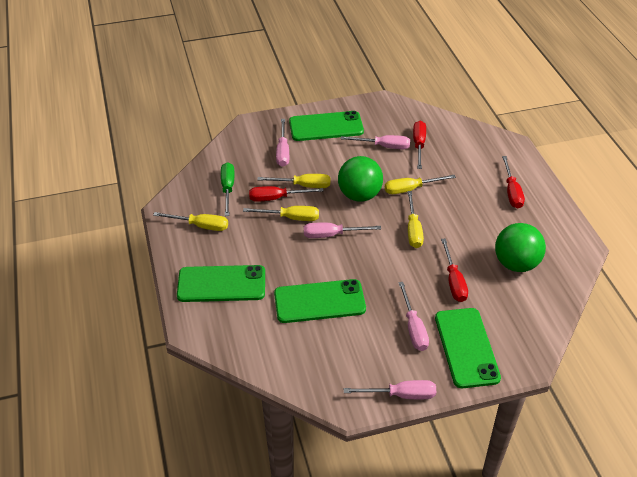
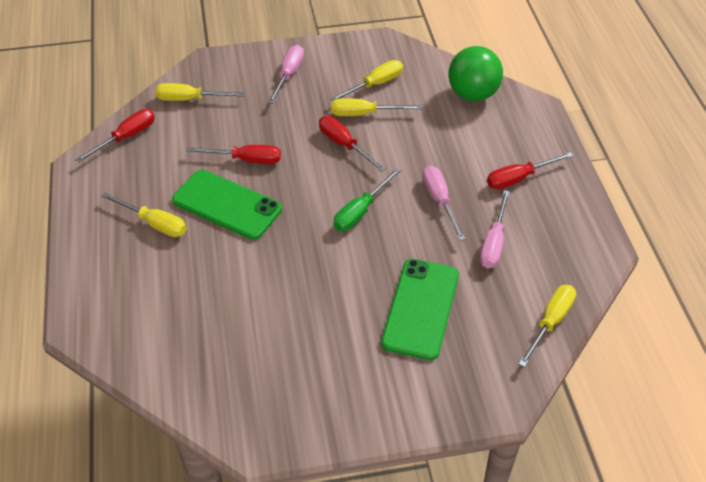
green ball: 2 -> 1
green phone: 4 -> 2
pink screwdriver: 5 -> 3

